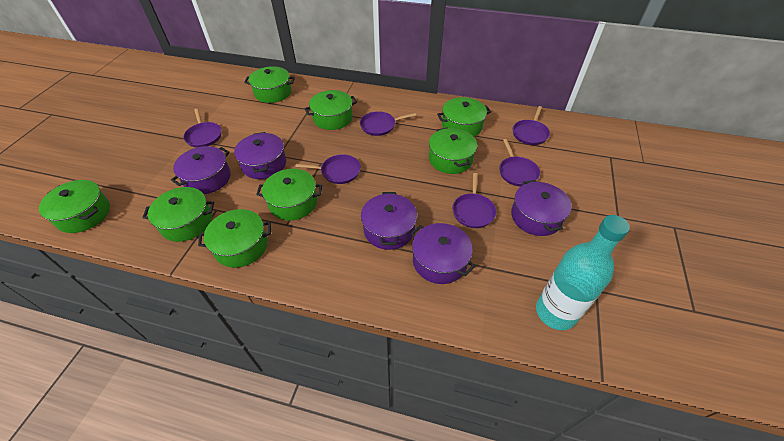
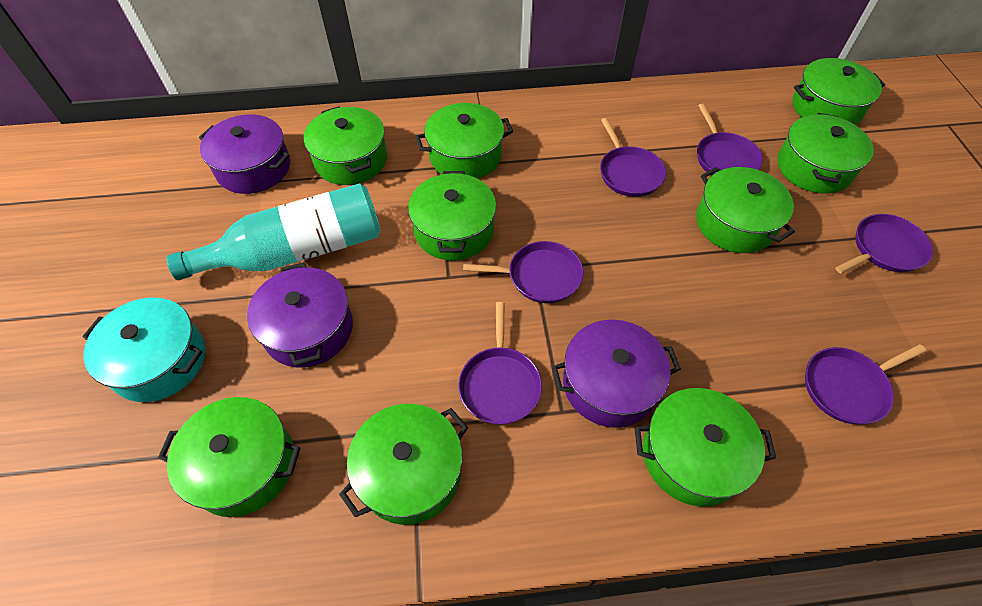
green pot: 8 -> 9
purple pot: 5 -> 3
turquoise pot: 0 -> 1

